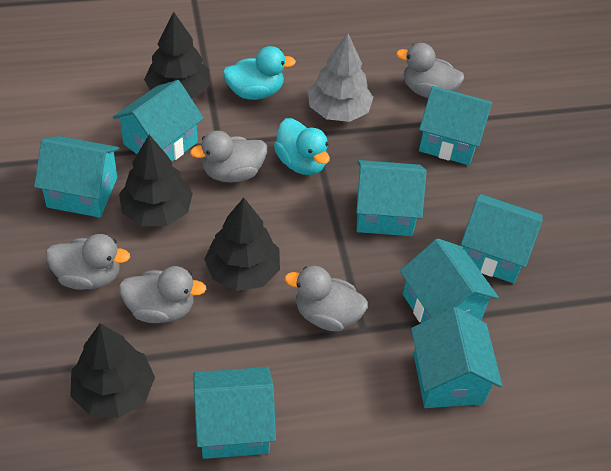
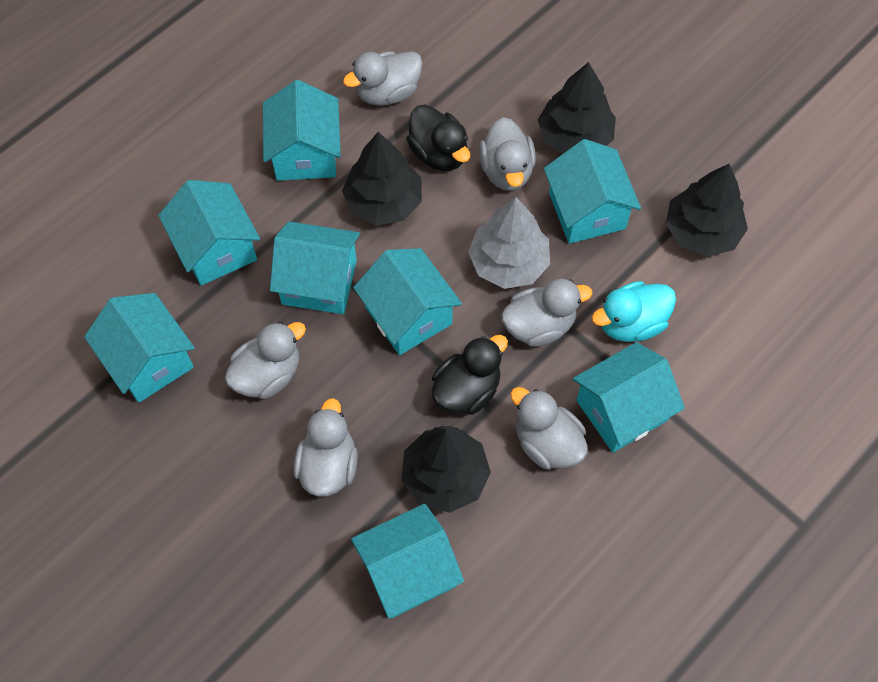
black duck: 0 -> 2
grey duck: 5 -> 6
turquoise duck: 2 -> 1

